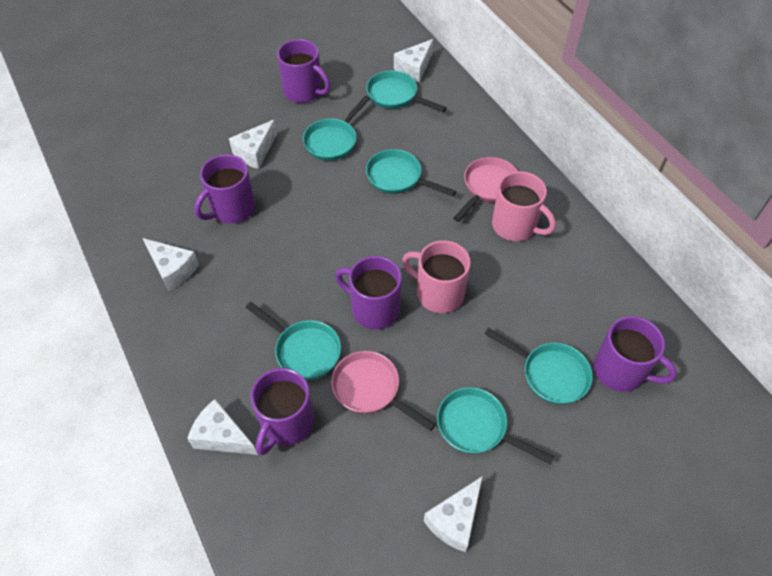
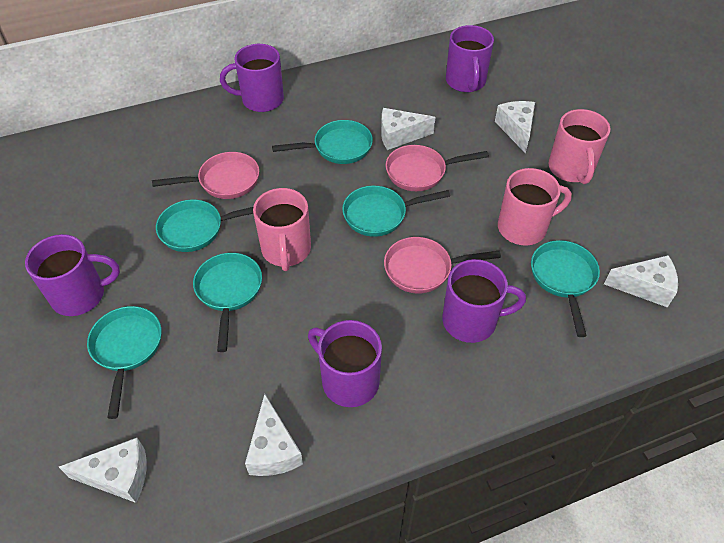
pink mug: 2 -> 3
pink pan: 2 -> 3

